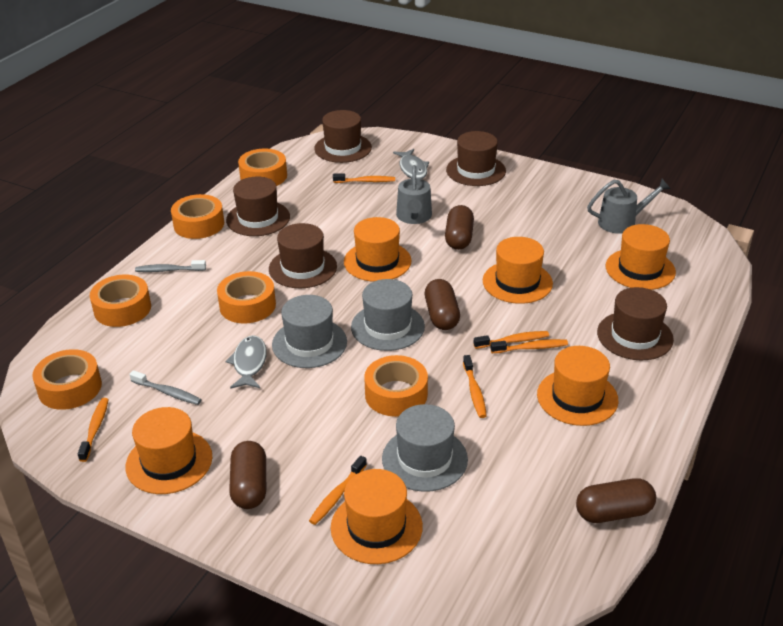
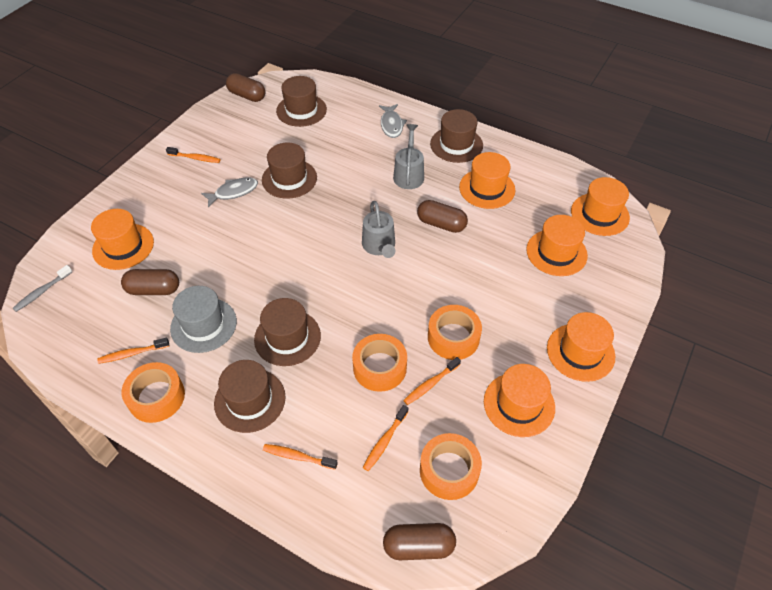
grey hat: 3 -> 1
grey toothbrush: 2 -> 1
orange tape: 6 -> 4
orange toothbrush: 6 -> 5

